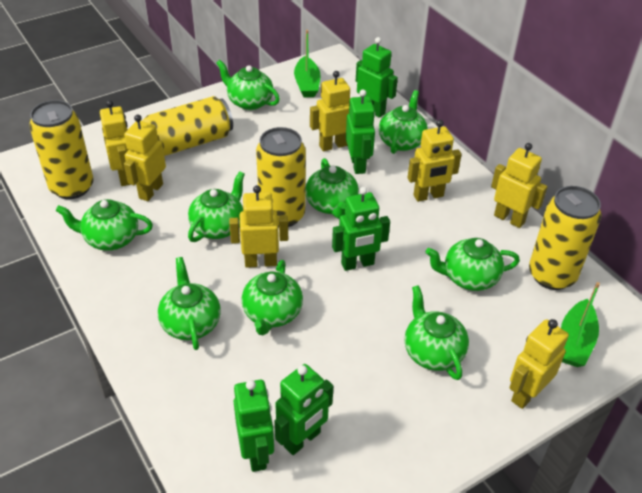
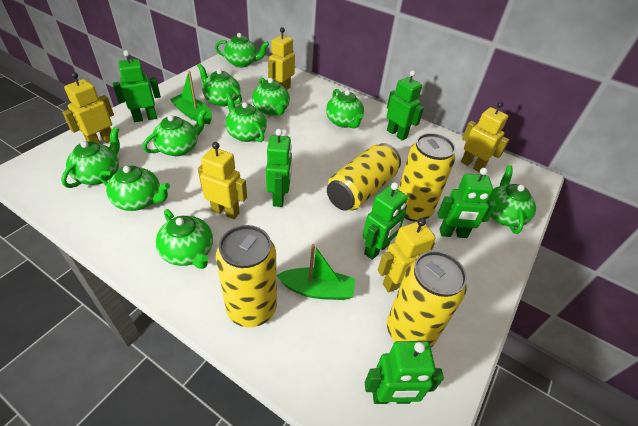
green robot: 5 -> 6
green teapot: 9 -> 10
yellow robot: 7 -> 5

